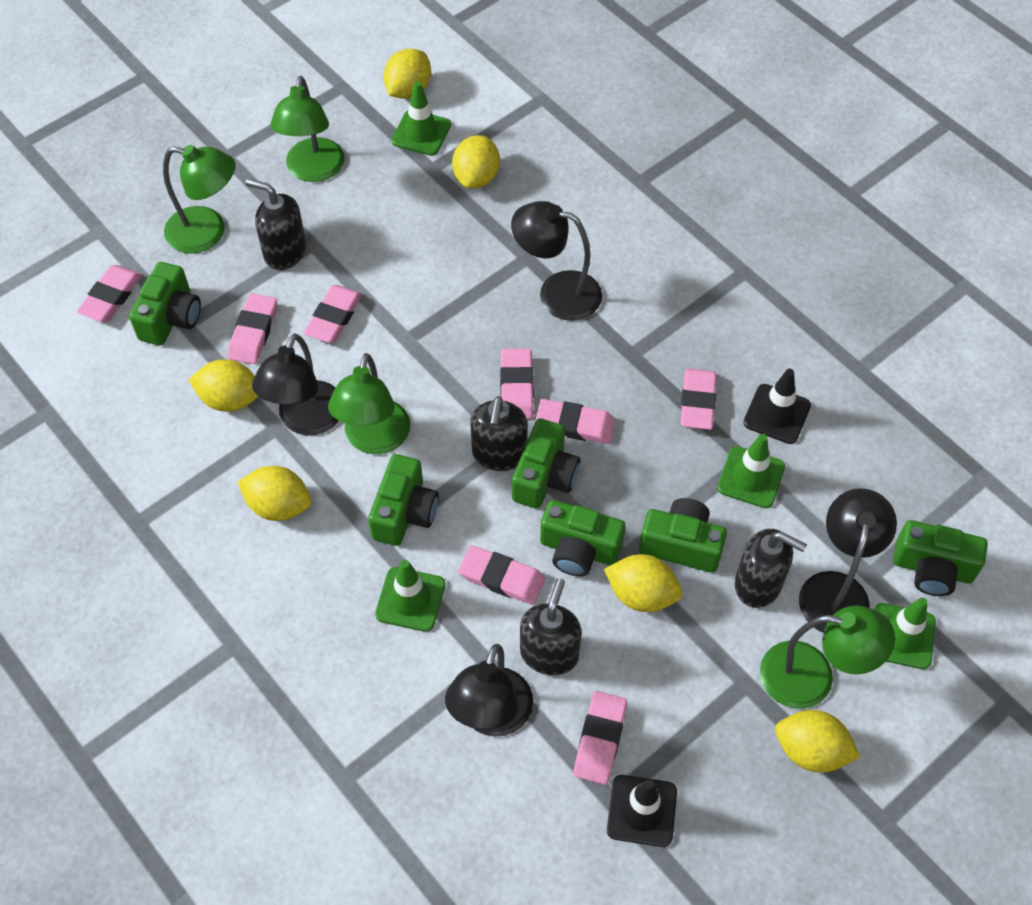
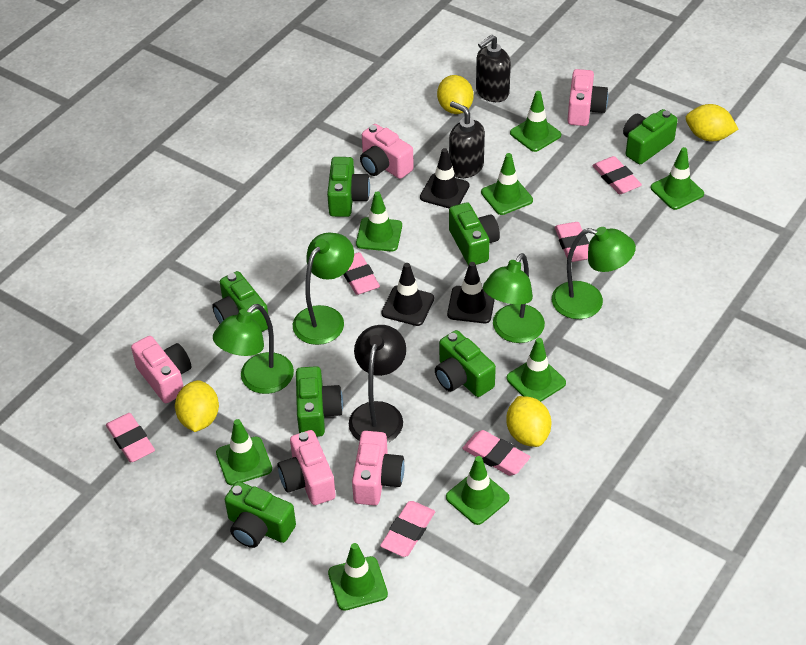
black lamp: 4 -> 1
black soap dispenser: 4 -> 2
black traffic cone: 2 -> 3
green camera: 6 -> 7
green traffic cone: 4 -> 8
pink camera: 0 -> 5
pink eraser: 8 -> 6
yellow lemon: 6 -> 4

